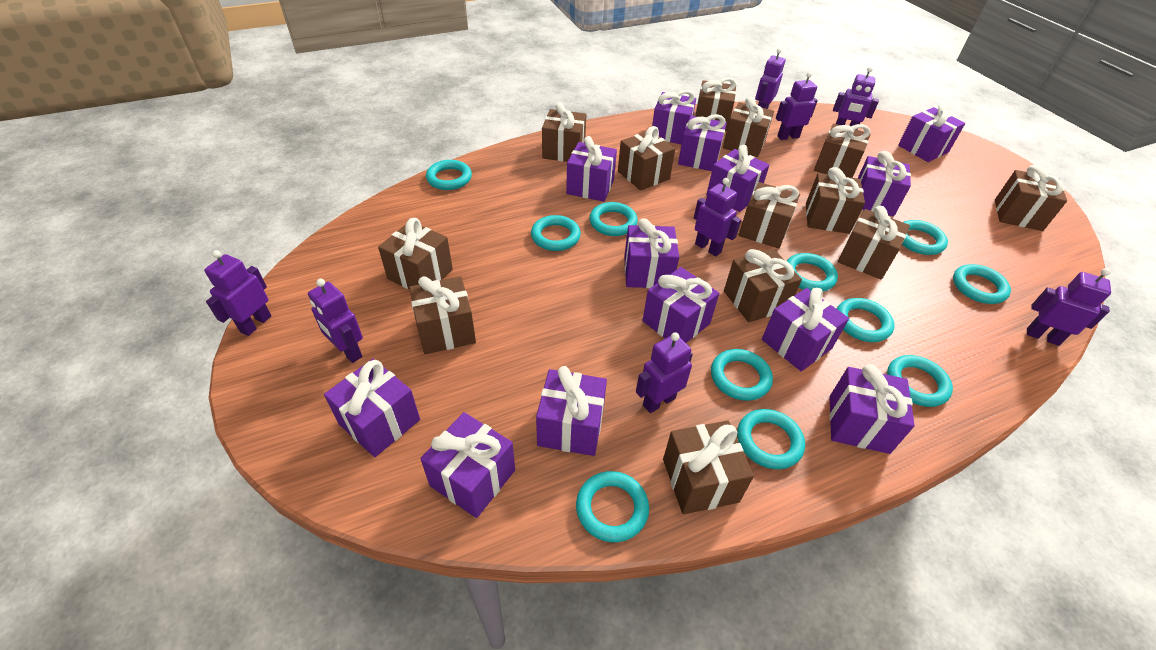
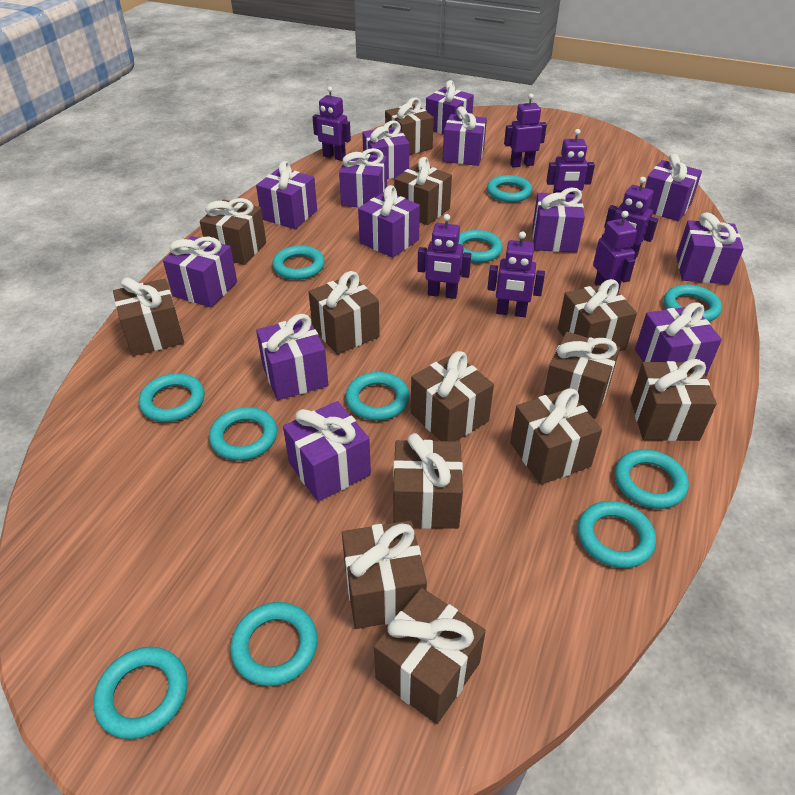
purple robot: 8 -> 7

